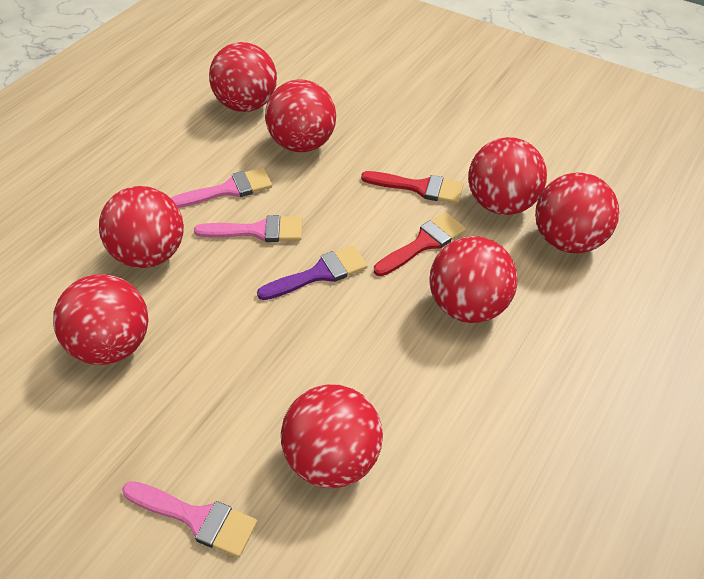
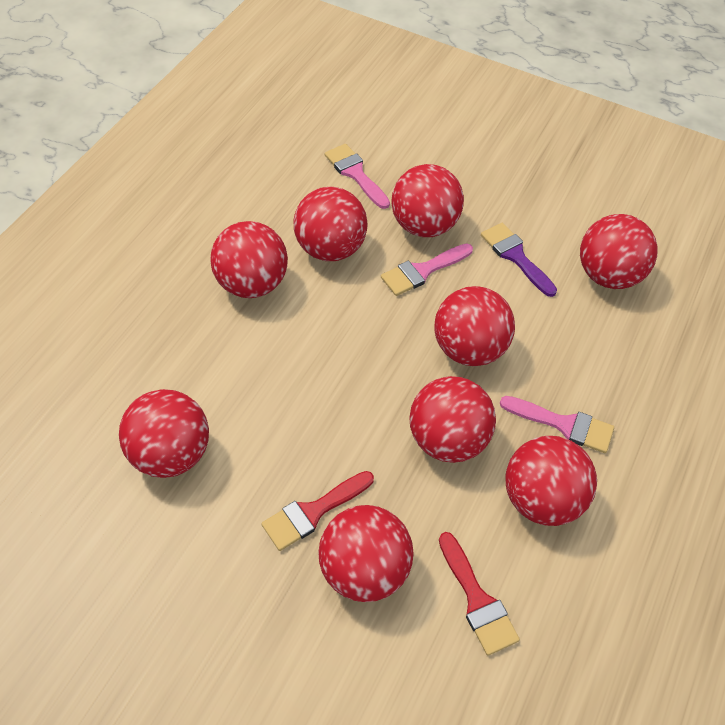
red ball: 8 -> 9

